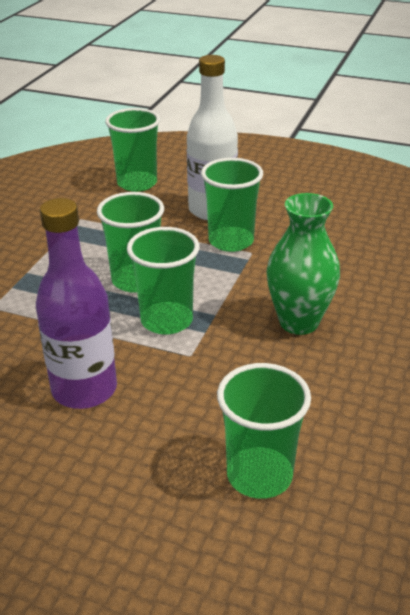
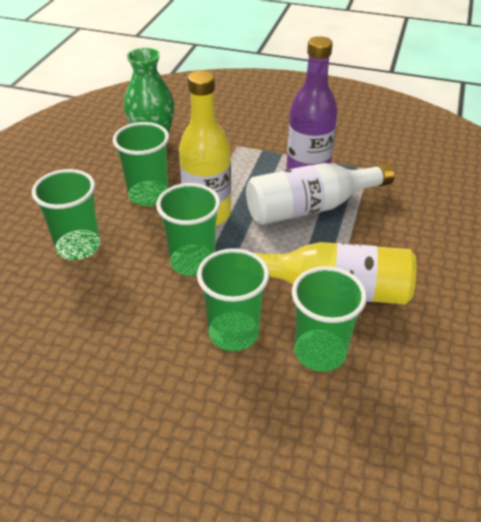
yellow bottle: 0 -> 2

